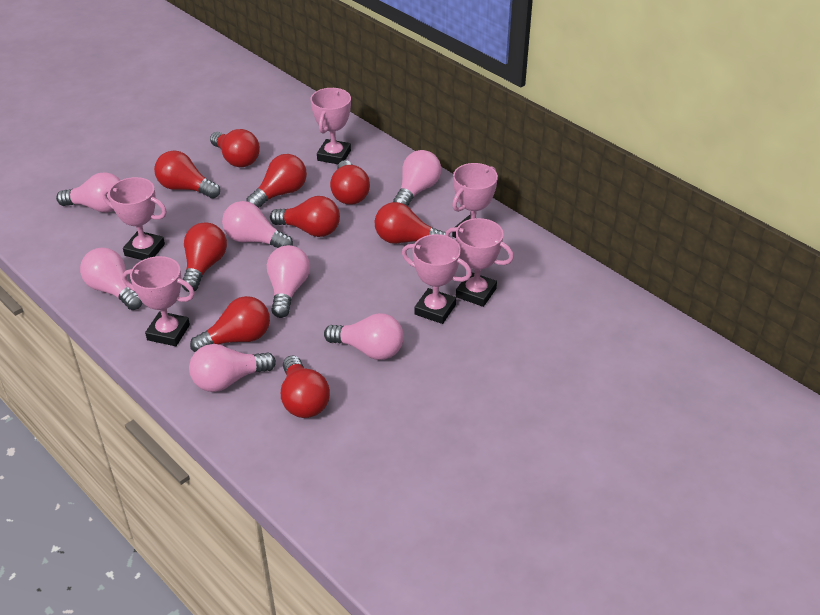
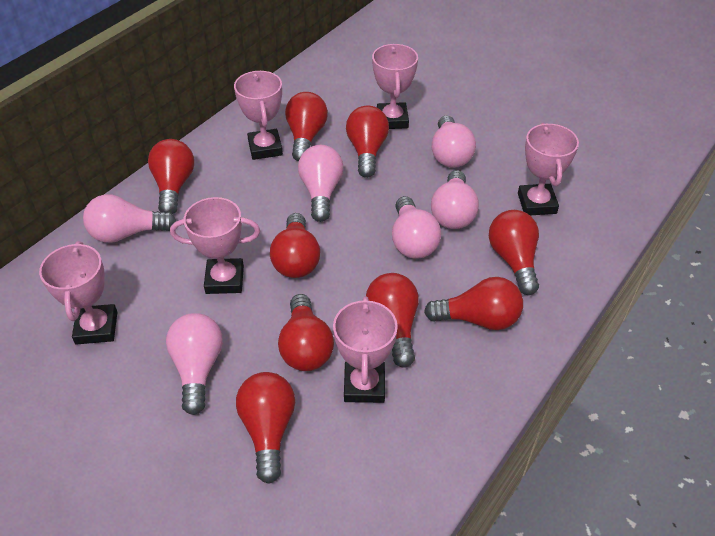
pink light bulb: 7 -> 6

